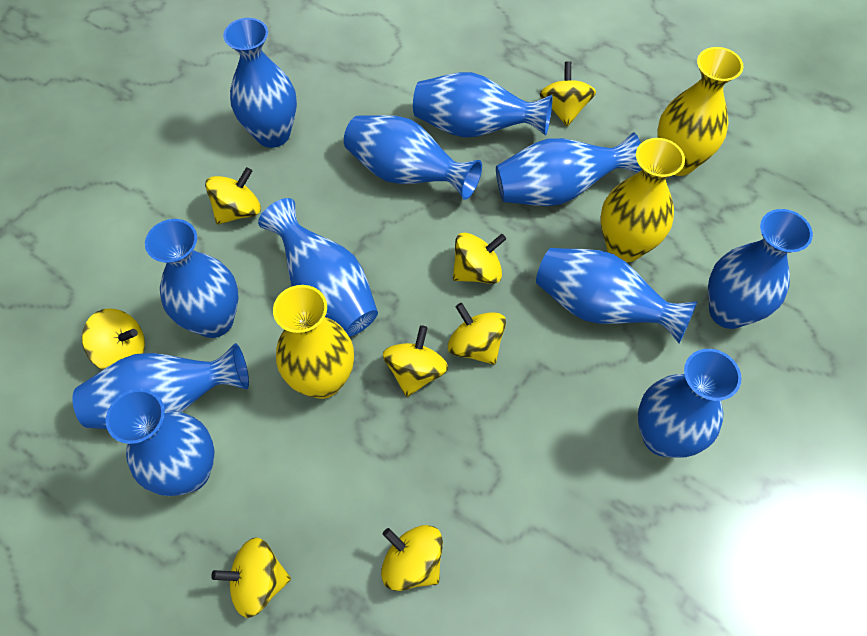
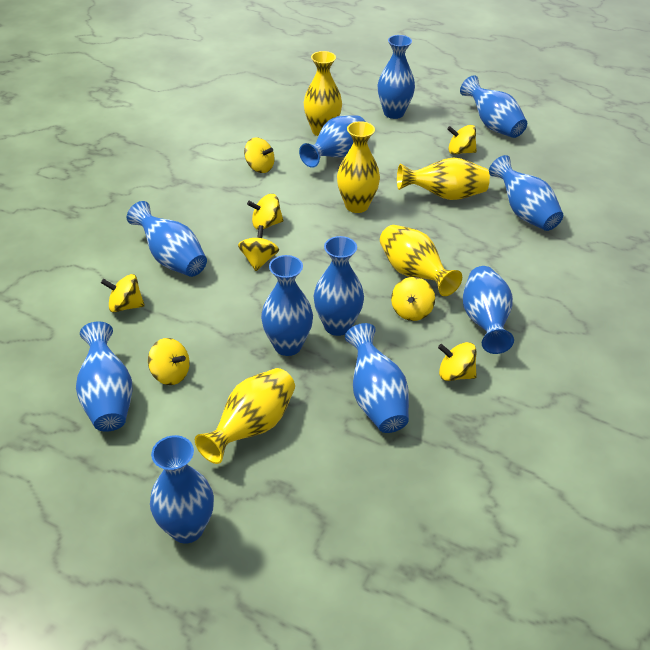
yellow vase: 3 -> 5

